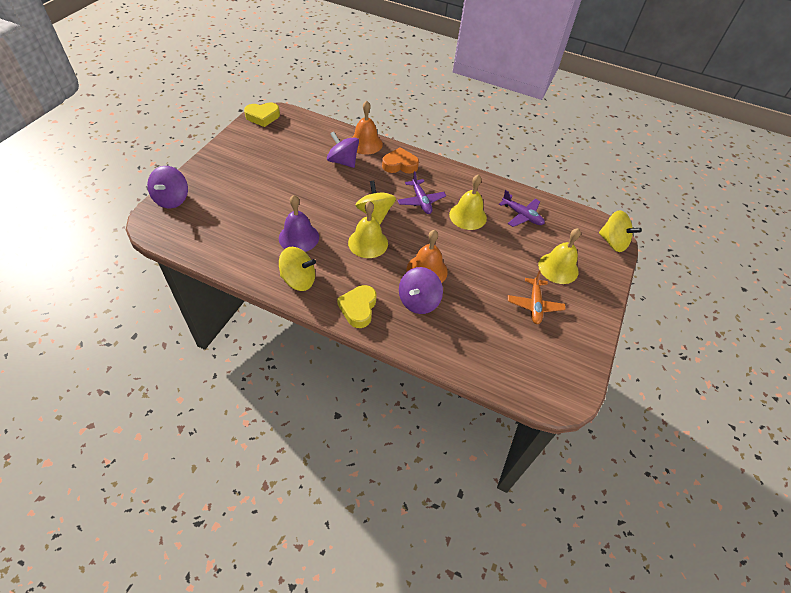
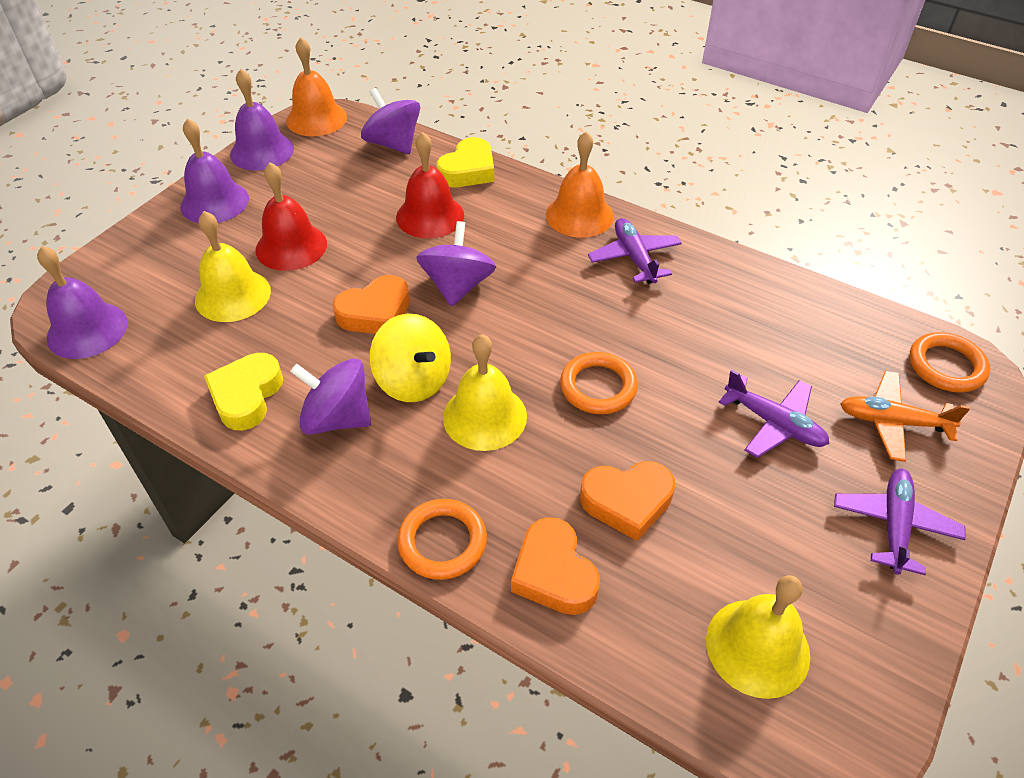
orange heart: 1 -> 3
orange ring: 0 -> 3
purple bell: 1 -> 3
purple plane: 2 -> 3
red bell: 0 -> 2
yellow spinning top: 3 -> 1

